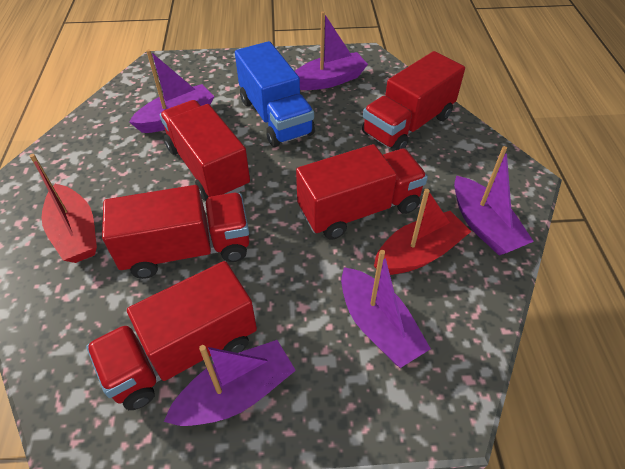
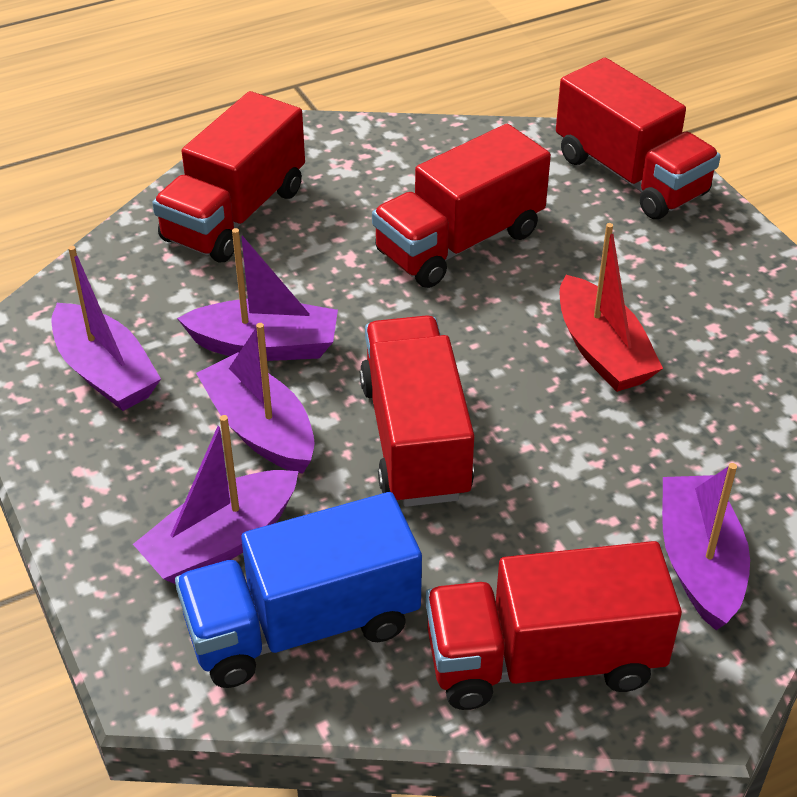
red boat: 2 -> 1

